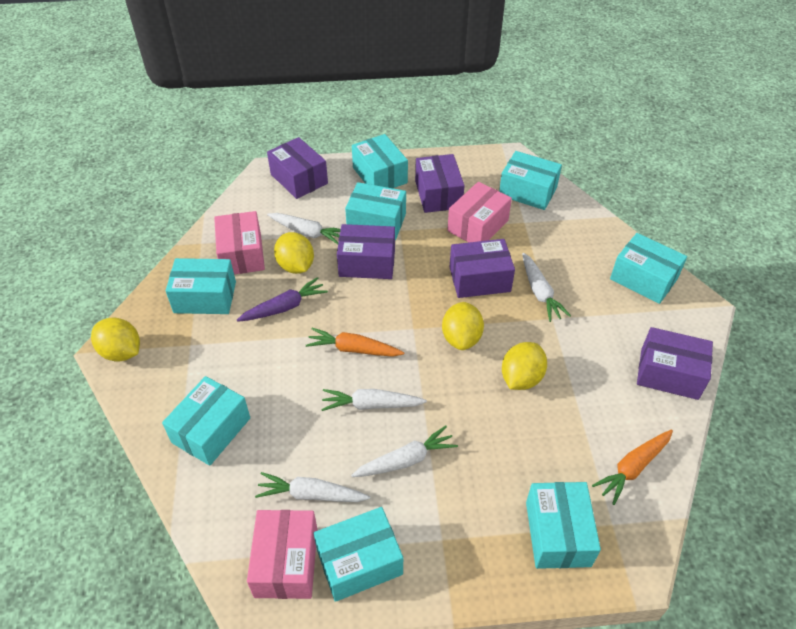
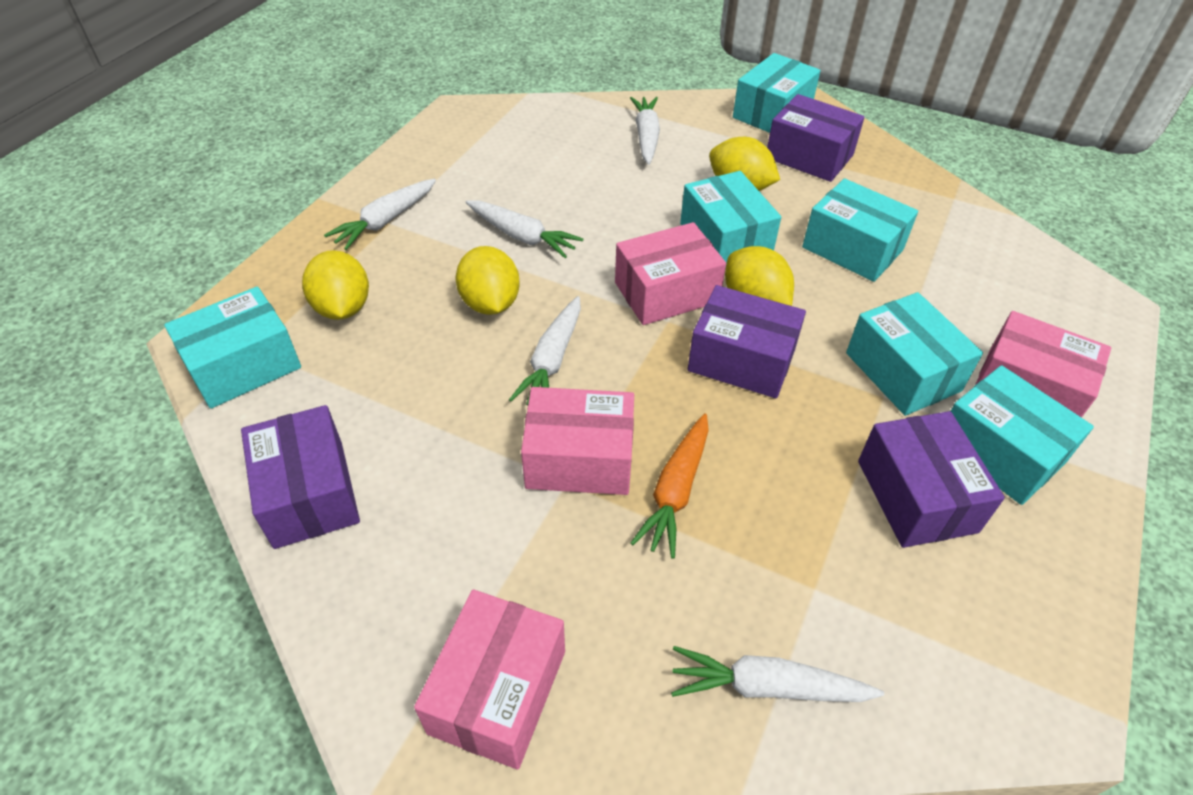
orange carrot: 2 -> 1
pink box: 3 -> 4
purple box: 5 -> 4
purple carrot: 1 -> 0
turquoise box: 8 -> 6

